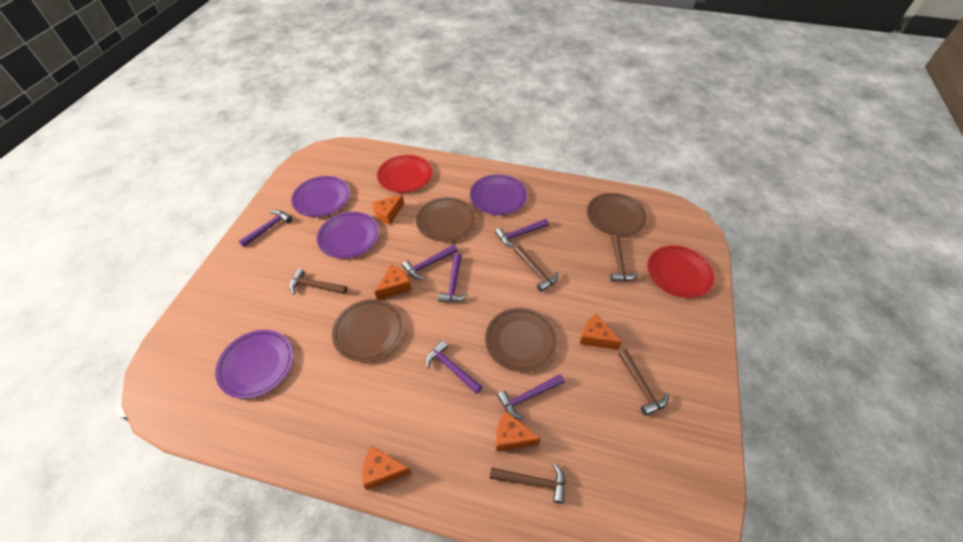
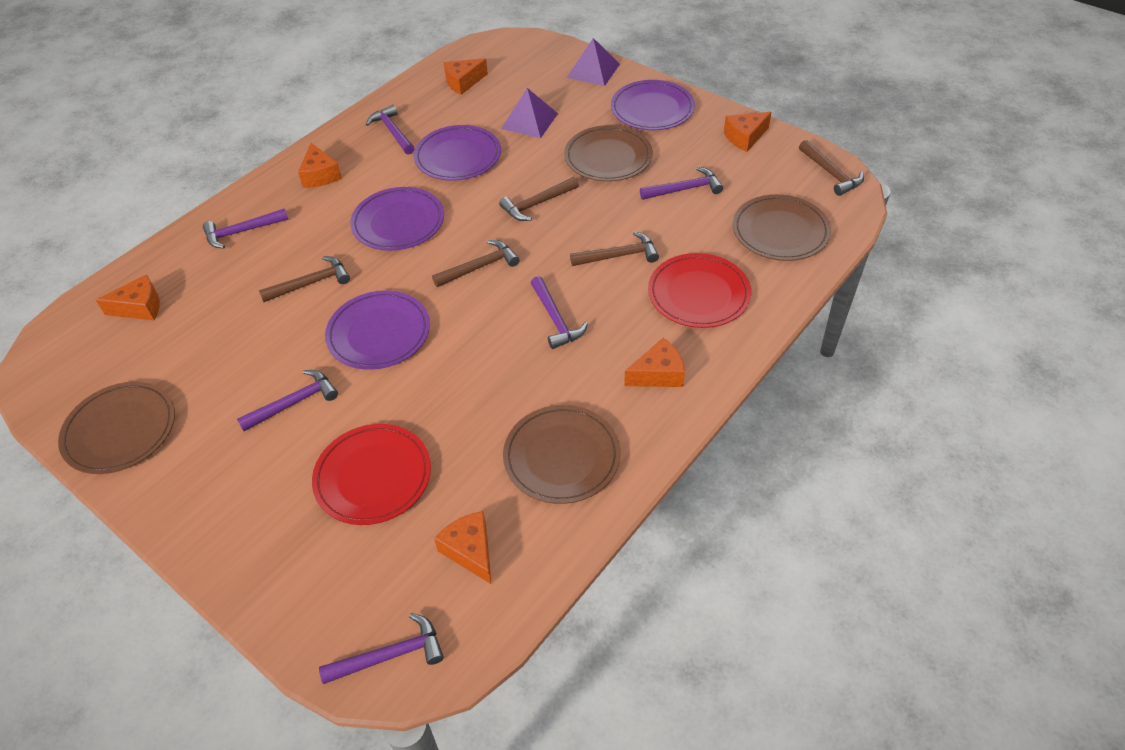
orange cheese: 5 -> 6
purple pyramid: 0 -> 2

